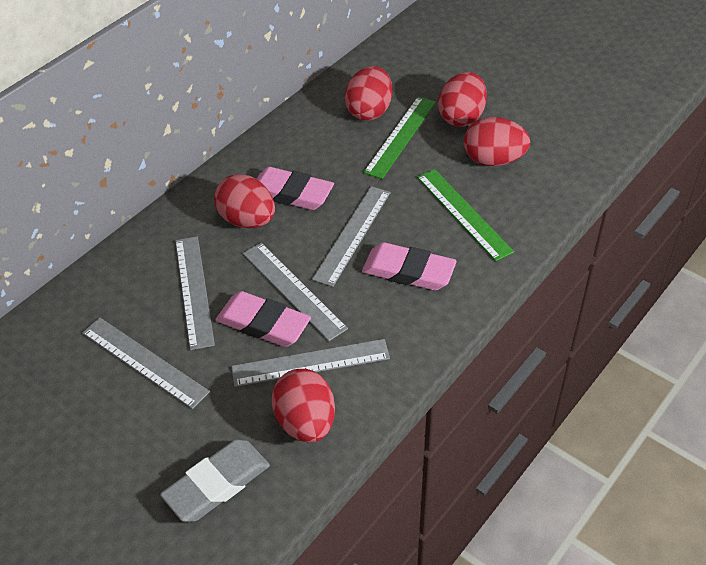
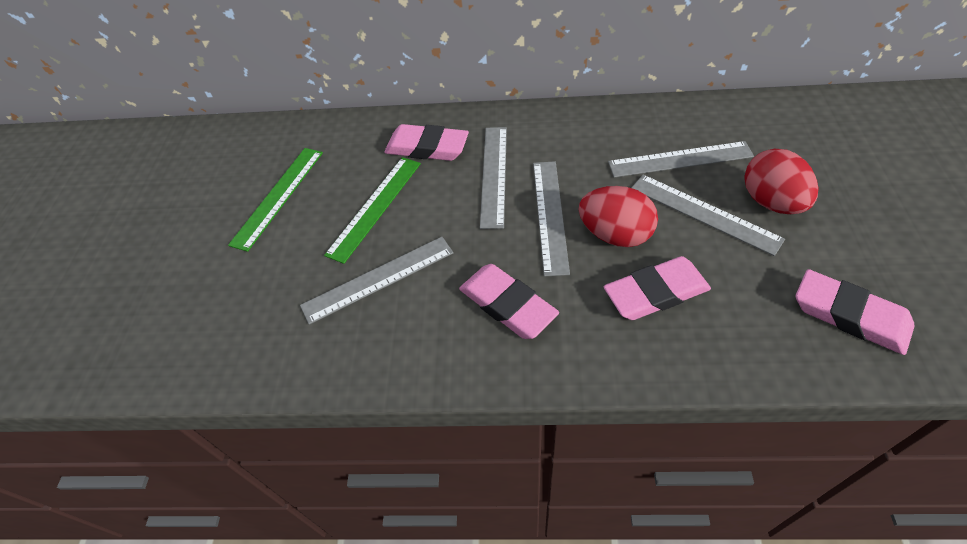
grey eraser: 1 -> 0
pink eraser: 3 -> 4
red egg: 5 -> 2

